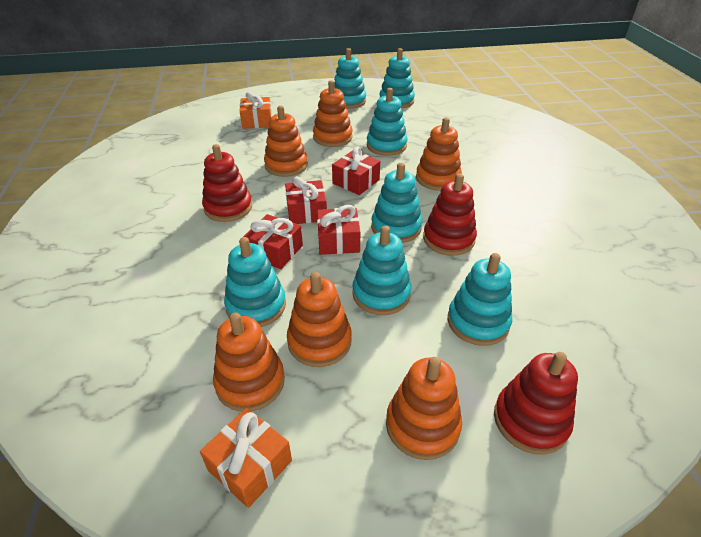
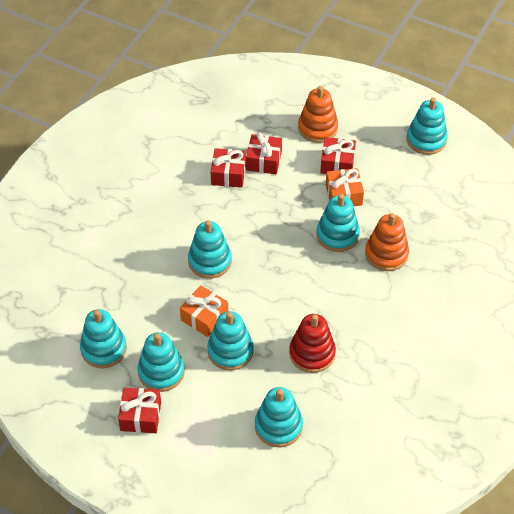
orange stacking toy: 6 -> 2
red stacking toy: 3 -> 1

